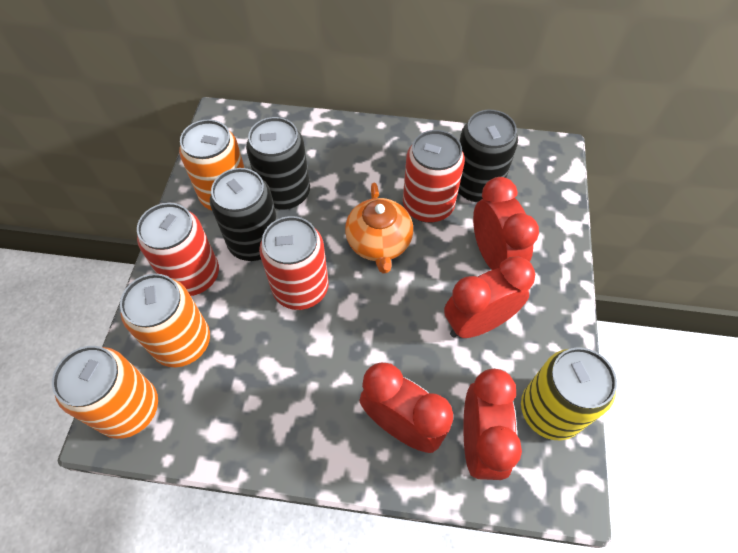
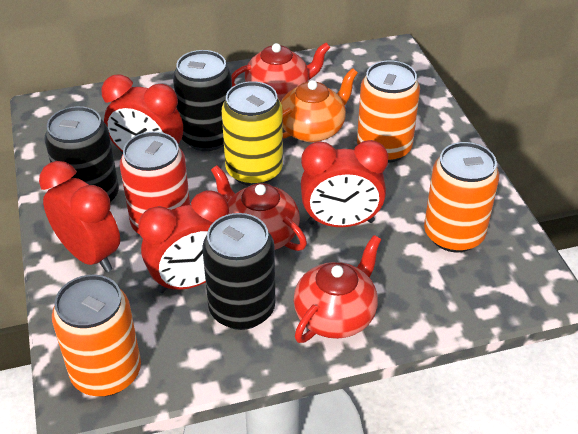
red can: 3 -> 1
red teapot: 0 -> 3

